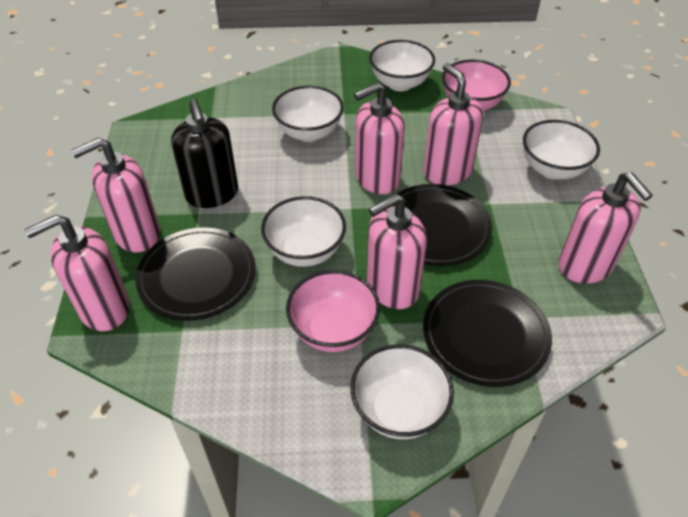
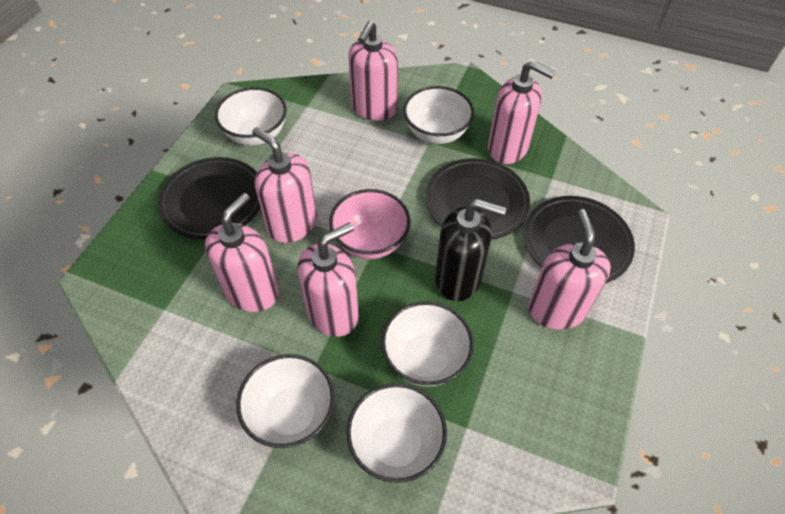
pink bowl: 2 -> 1

